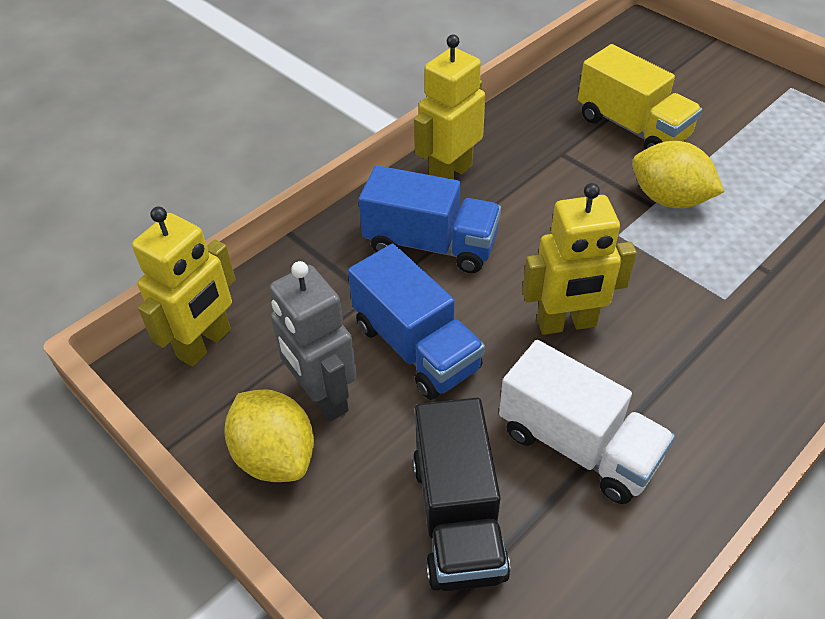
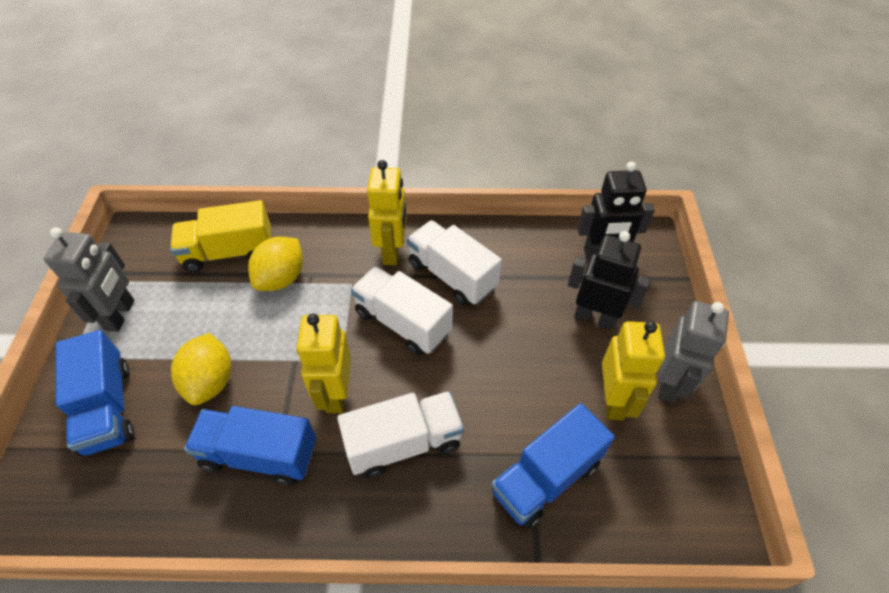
black robot: 0 -> 2
black truck: 1 -> 0
blue truck: 2 -> 3
grey robot: 1 -> 2
white truck: 1 -> 3

